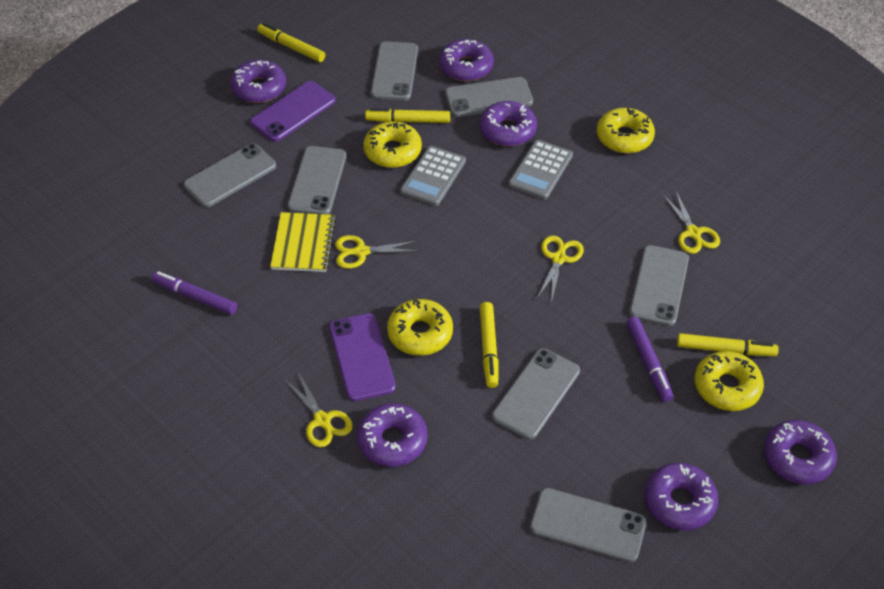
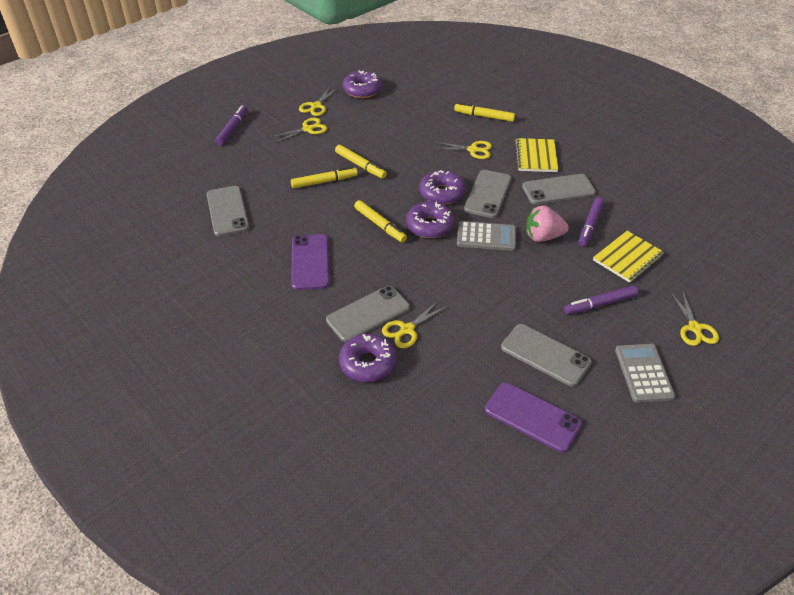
grey phone: 7 -> 5
pink strawberry: 0 -> 1
purple donut: 6 -> 4
purple marker: 2 -> 3
yellow donut: 4 -> 0
yellow notebook: 1 -> 2
yellow scissors: 4 -> 5

